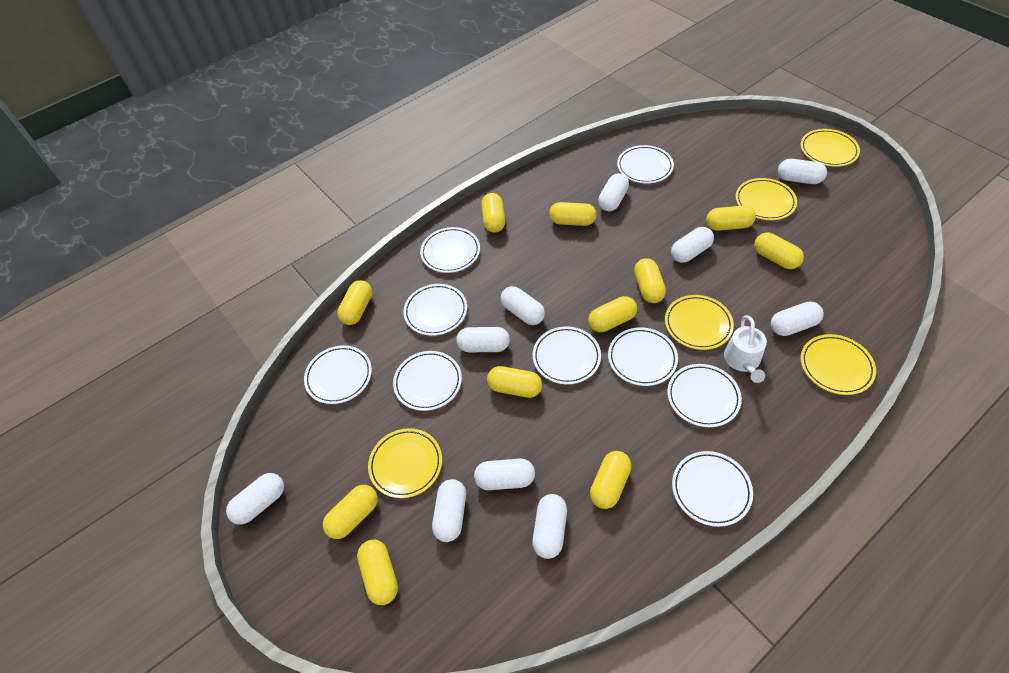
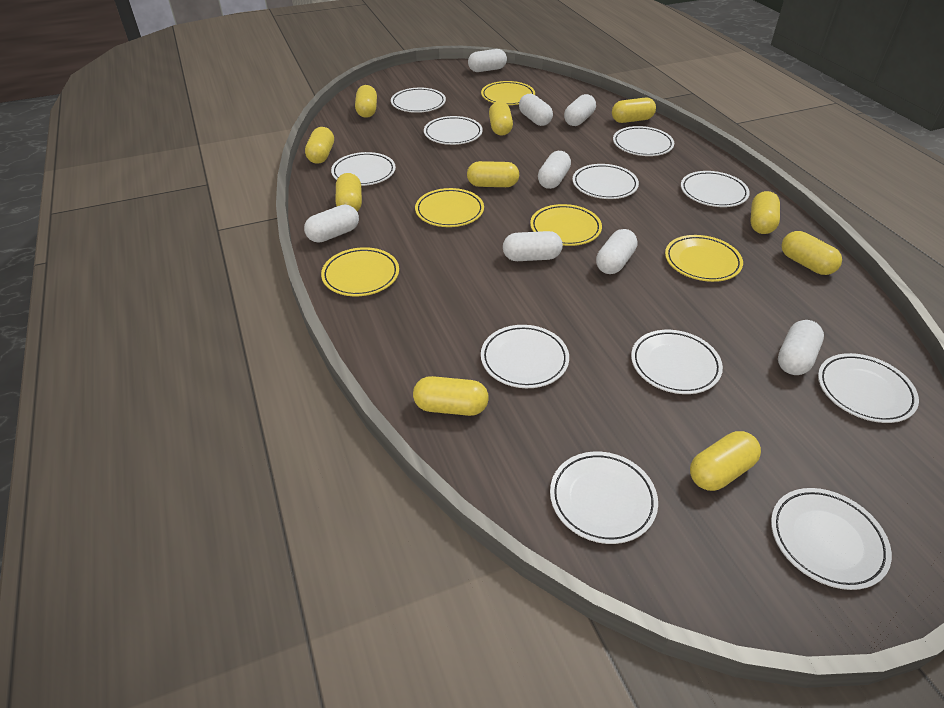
white capsule: 10 -> 8
white plate: 9 -> 11
white watering can: 1 -> 0
yellow capsule: 11 -> 10

